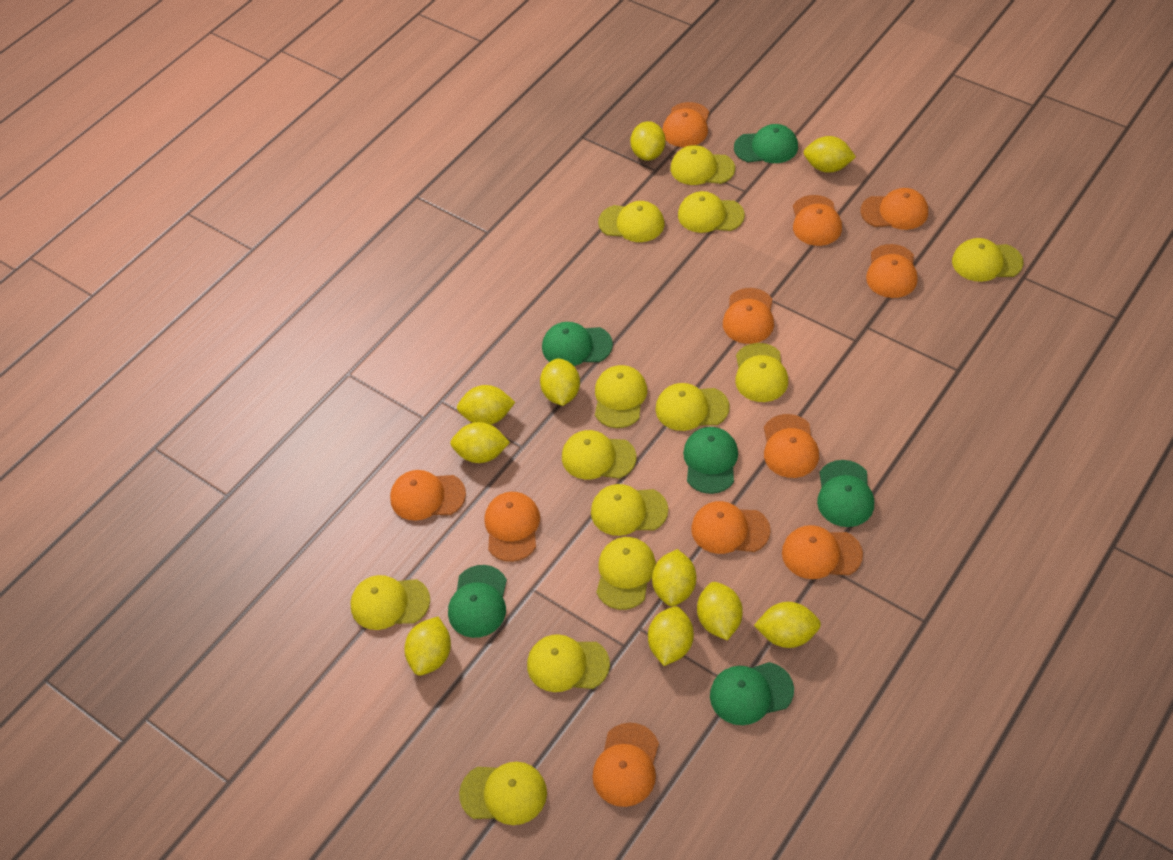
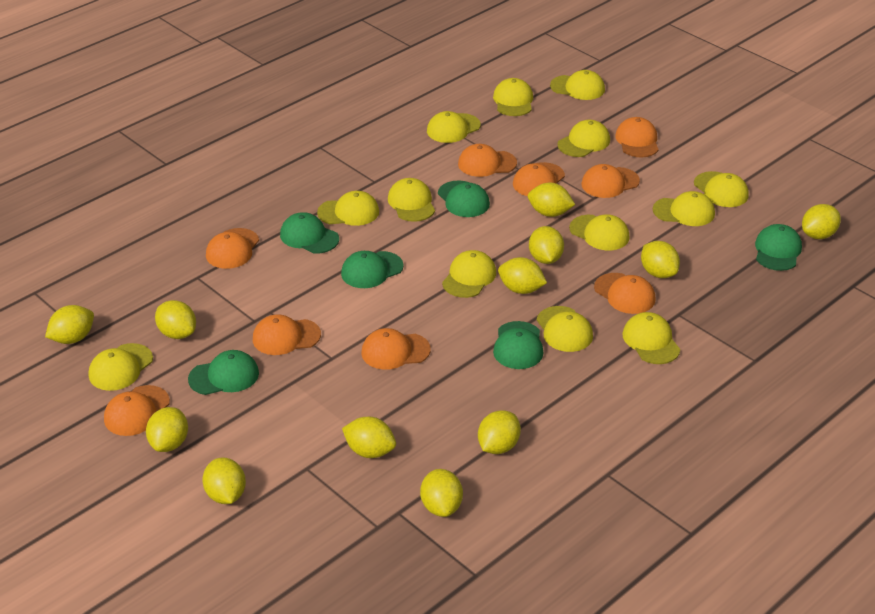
orange cap: 11 -> 9
yellow lemon: 10 -> 12

